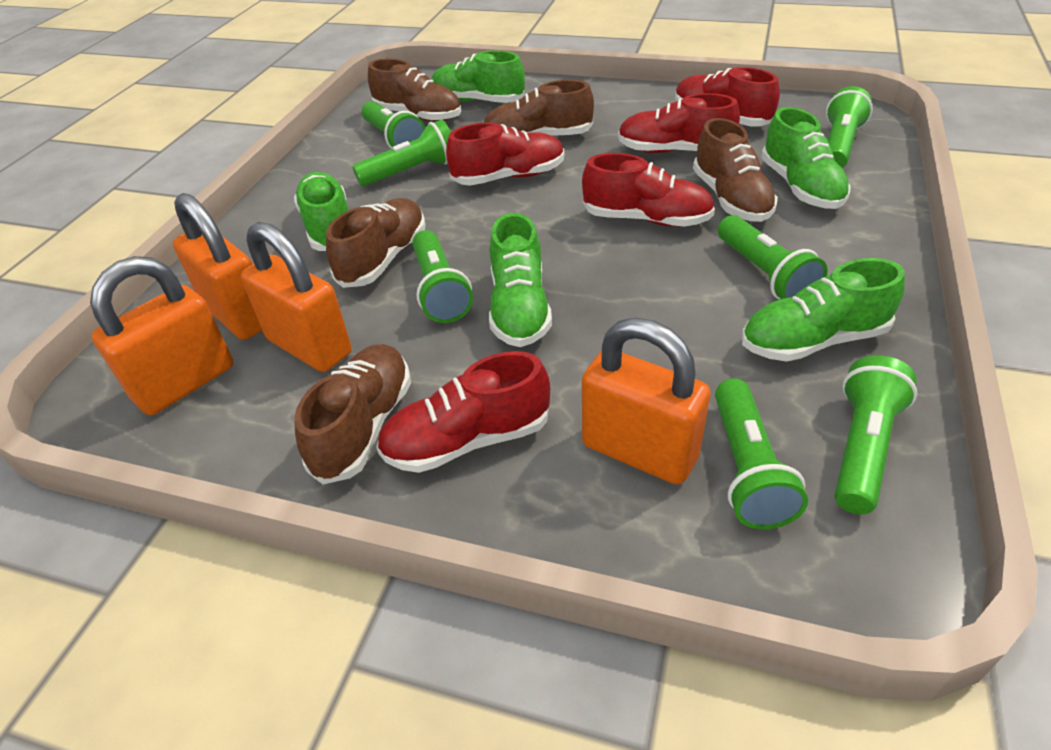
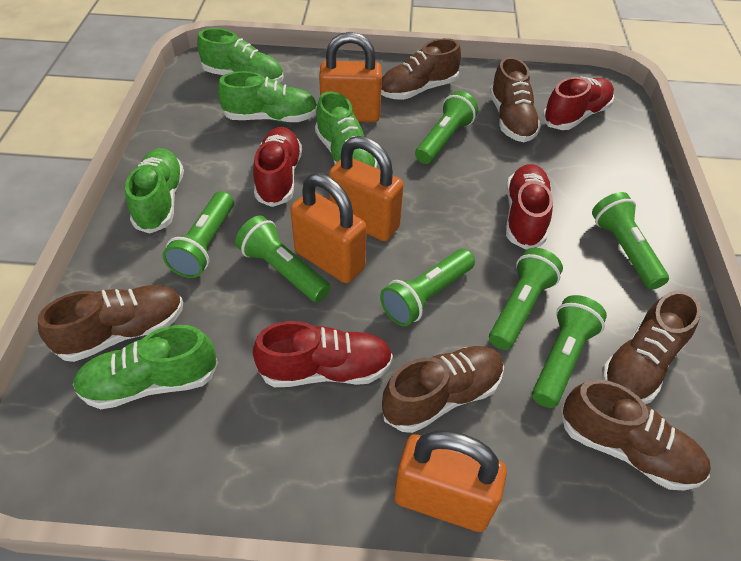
brown shoe: 5 -> 6
red shoe: 5 -> 4

